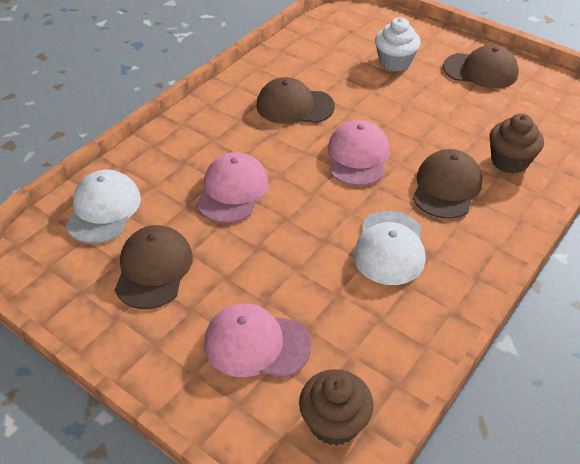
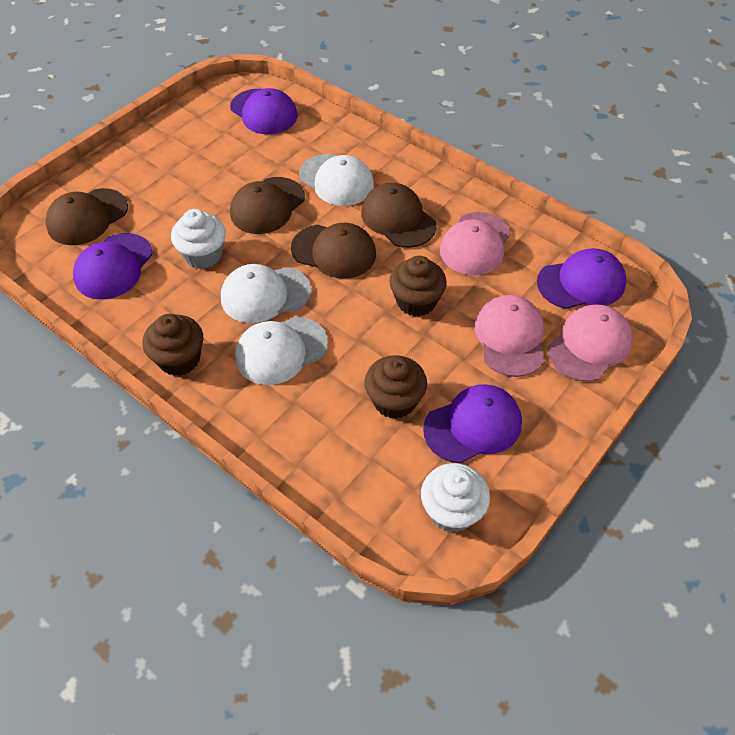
brown cupcake: 2 -> 3
purple cap: 0 -> 4
white cap: 2 -> 3
white cupcake: 1 -> 2

